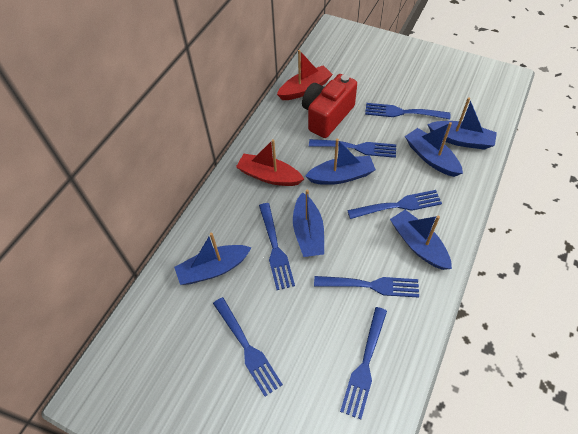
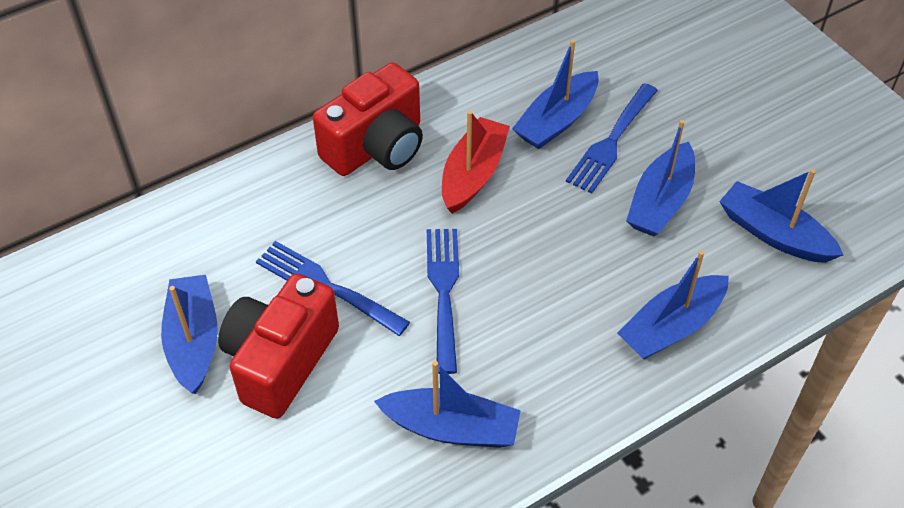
blue fork: 7 -> 3
red boat: 2 -> 1
red camera: 1 -> 2

